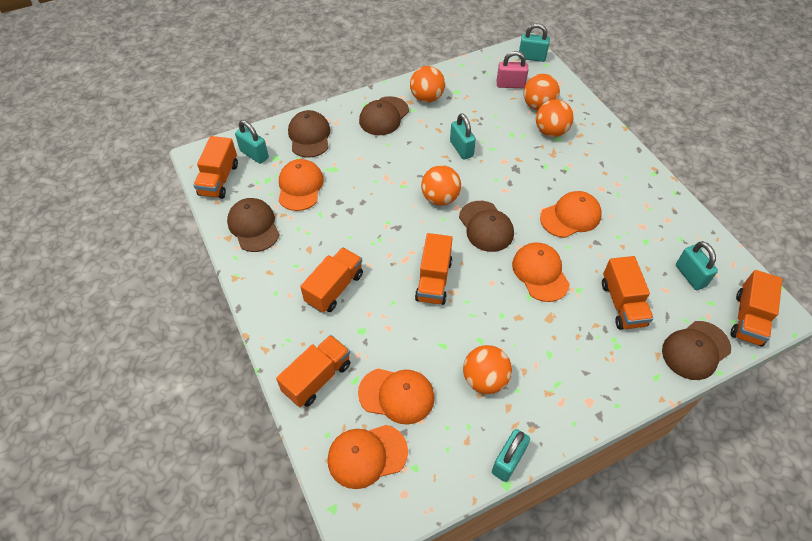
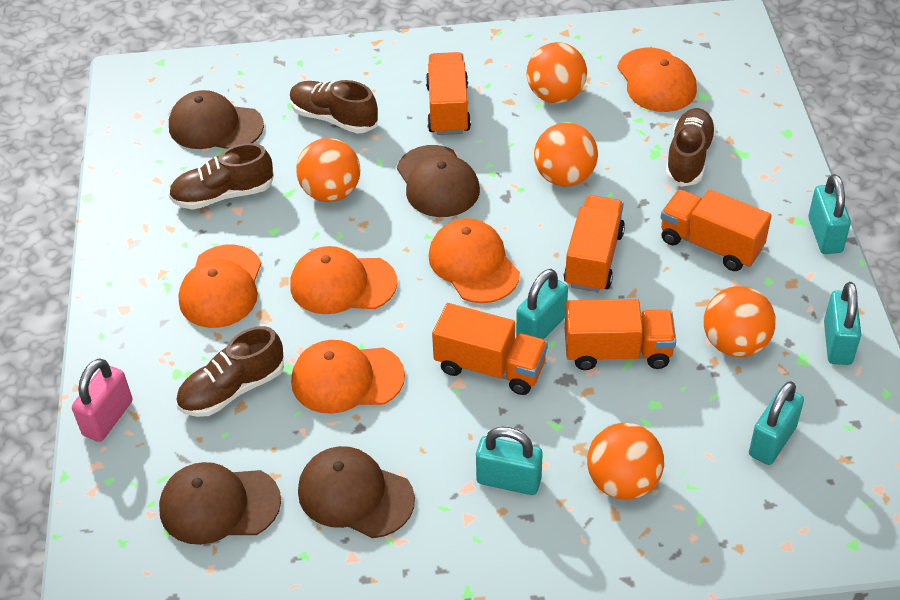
brown cap: 5 -> 4
brown shoe: 0 -> 4
orange truck: 6 -> 5

